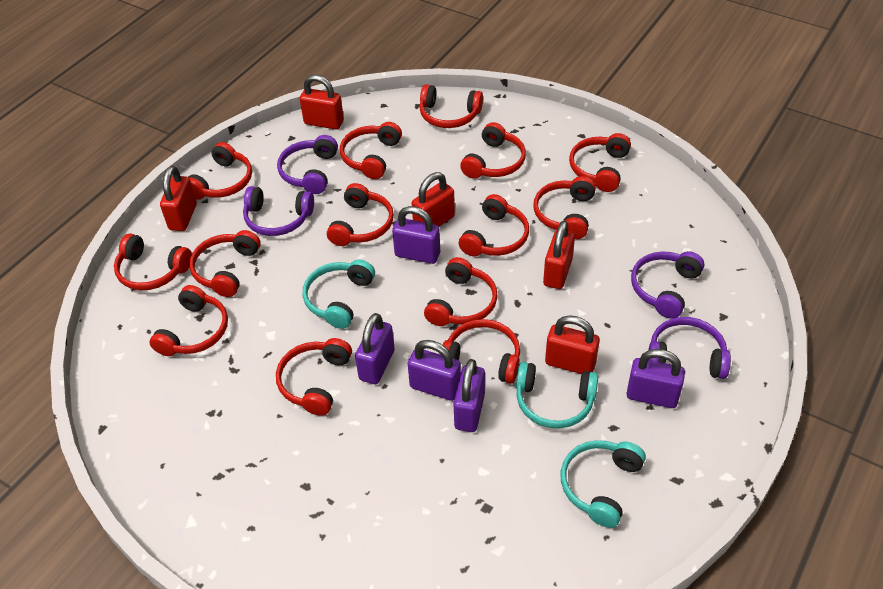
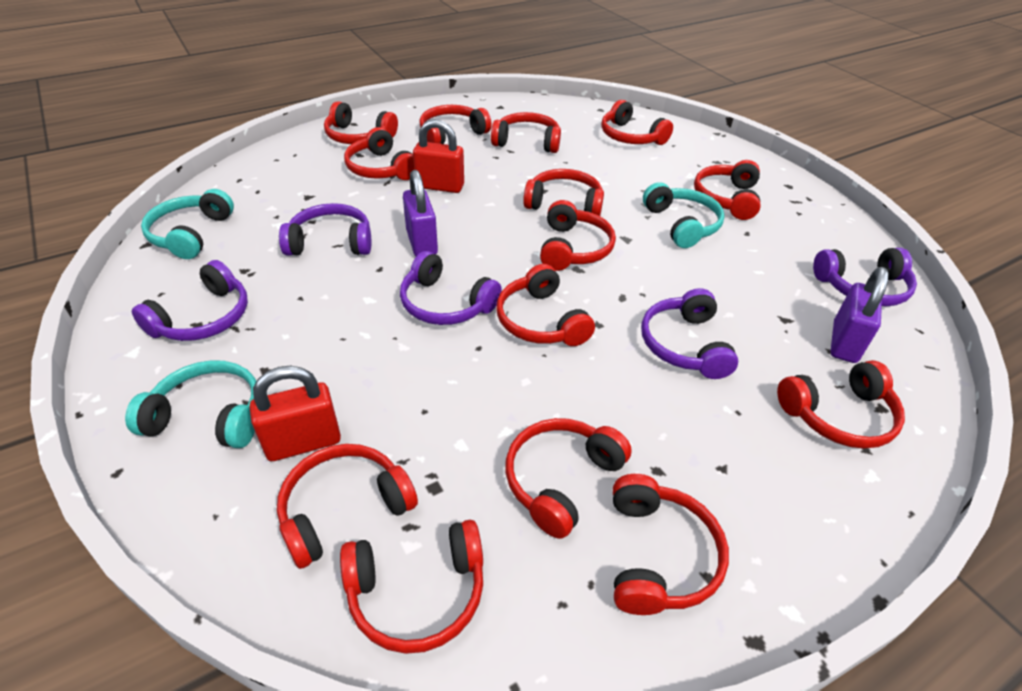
purple headphones: 4 -> 5
purple padlock: 5 -> 2
red padlock: 5 -> 2

